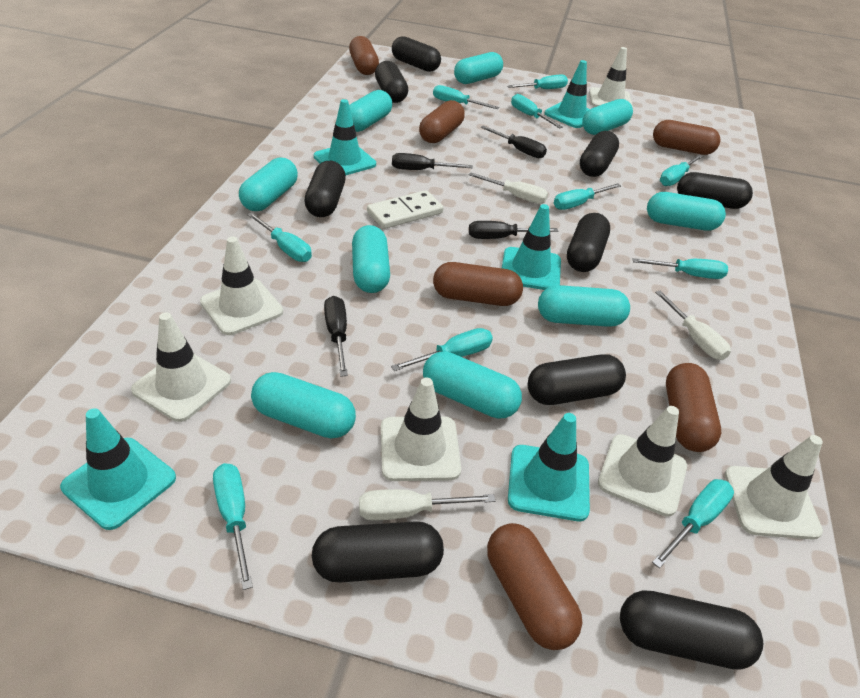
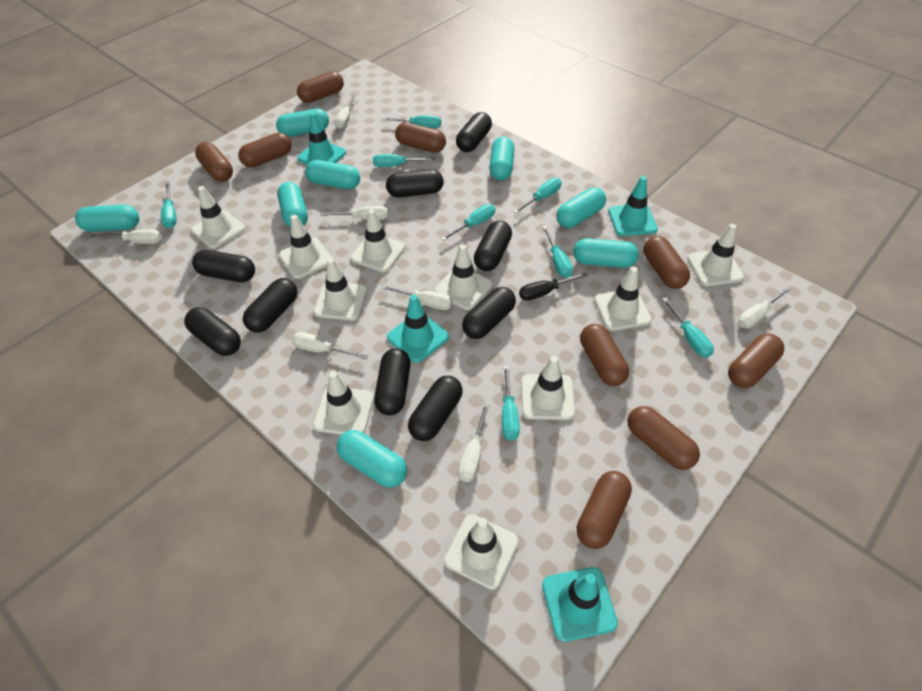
black screwdriver: 4 -> 1
brown capsule: 6 -> 9
turquoise capsule: 9 -> 8
turquoise screwdriver: 10 -> 8
turquoise traffic cone: 5 -> 4
white domino: 1 -> 0
white screwdriver: 3 -> 7
white traffic cone: 6 -> 10

